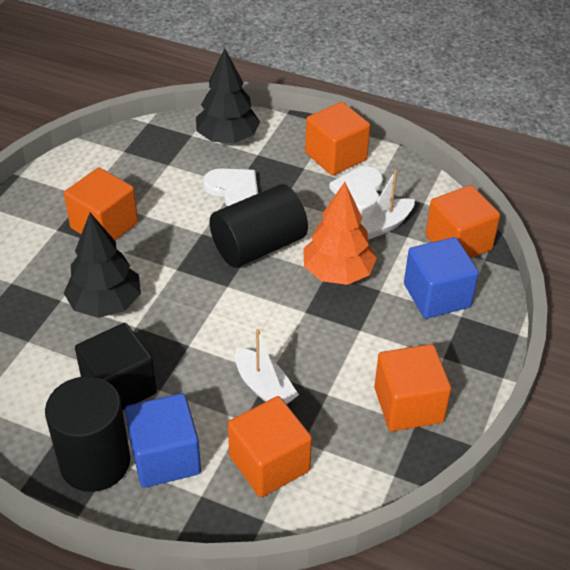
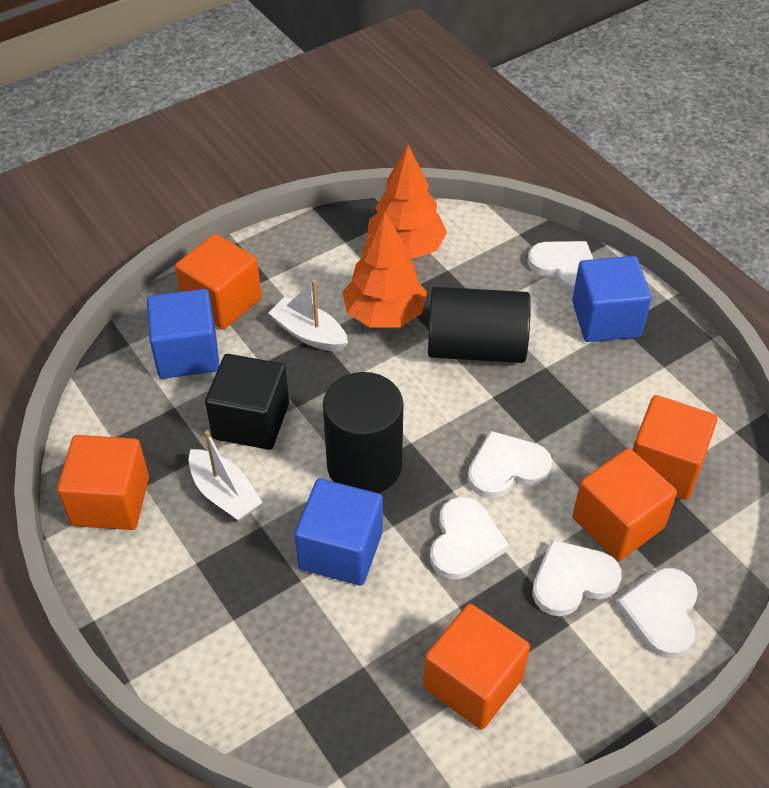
black tree: 2 -> 0
blue cube: 2 -> 3
orange tree: 1 -> 2
white heart: 2 -> 5

